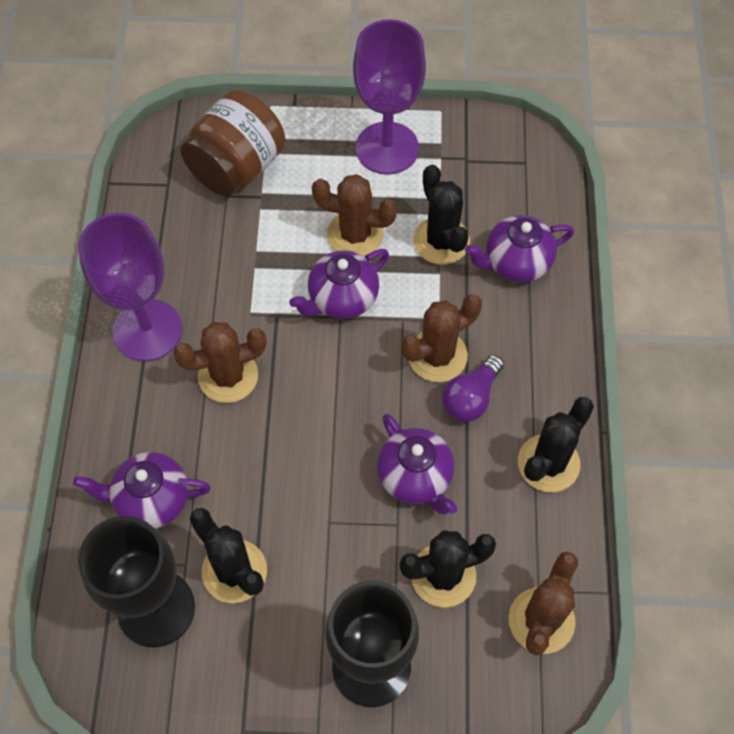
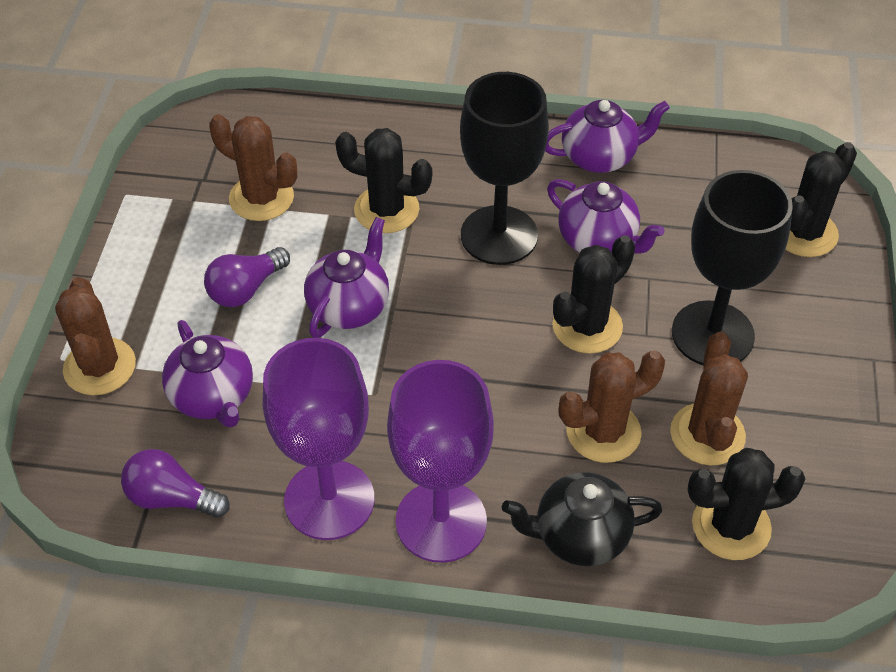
black teapot: 0 -> 1
brown jar: 1 -> 0
purple light bulb: 1 -> 2

